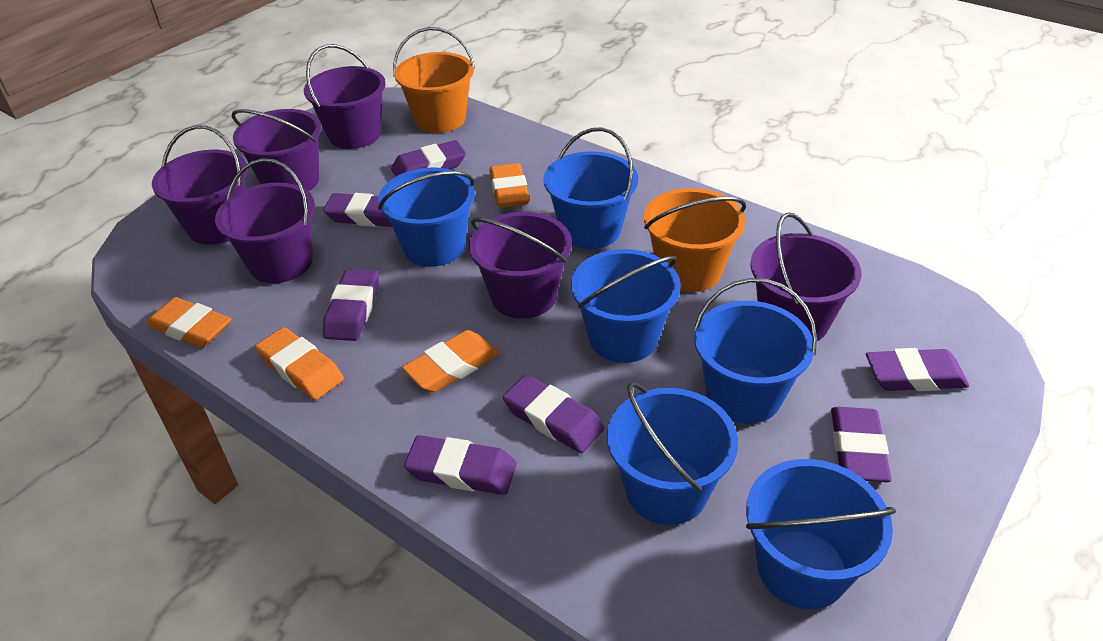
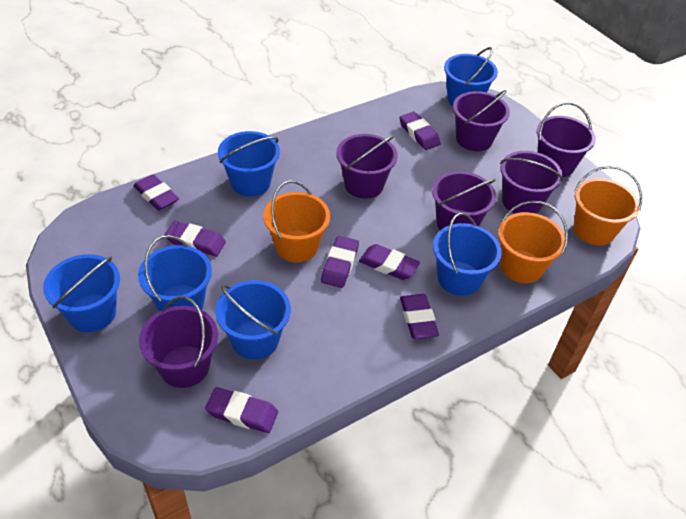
orange bucket: 2 -> 3
orange eraser: 4 -> 0

